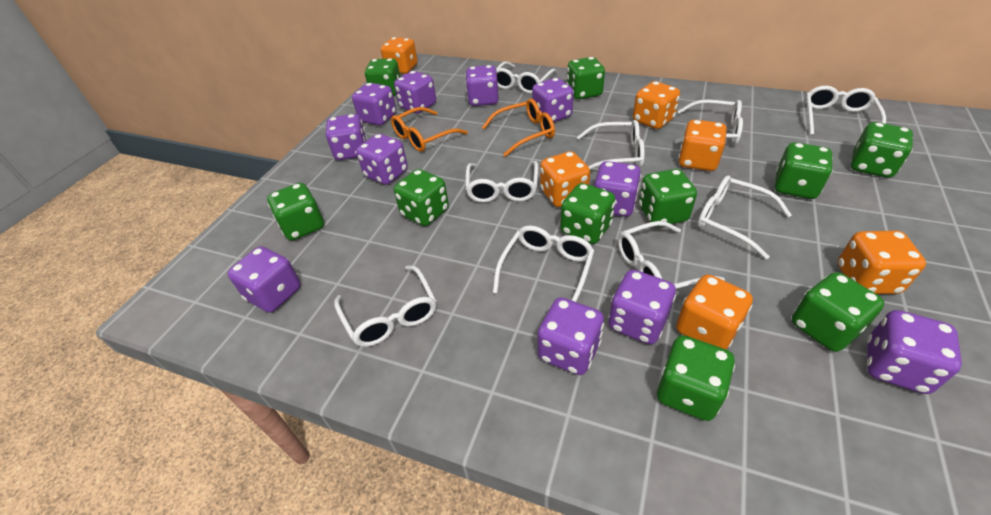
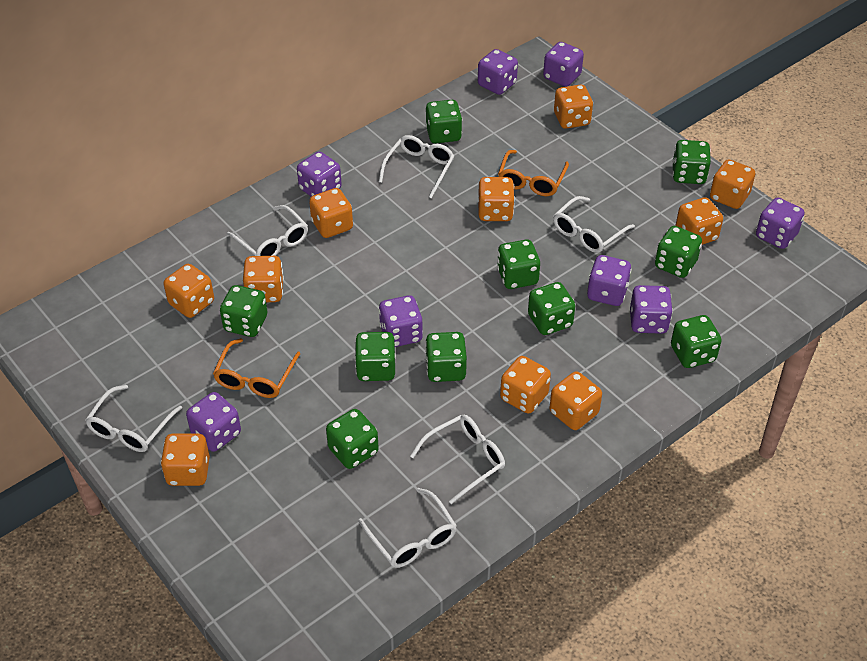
orange dice: 6 -> 10
purple dice: 11 -> 8
white glasses: 9 -> 6

